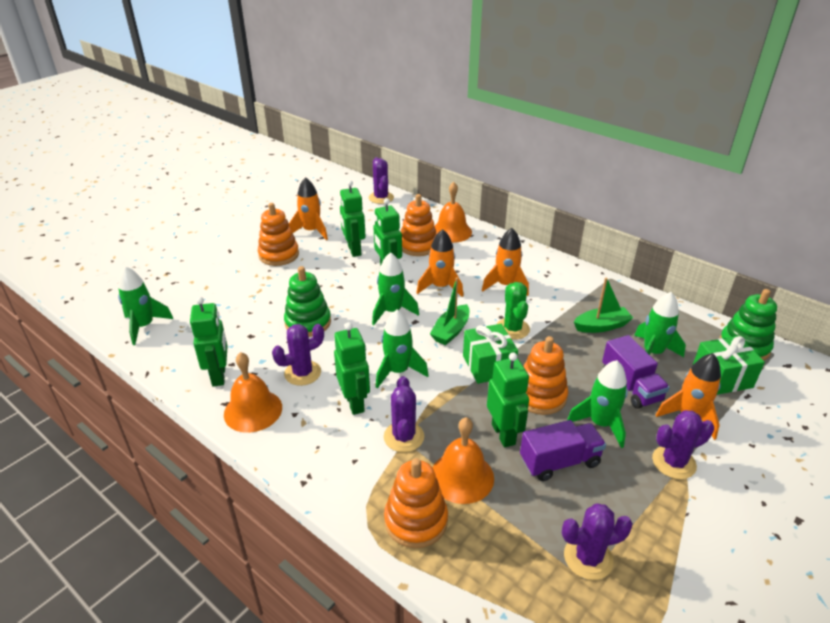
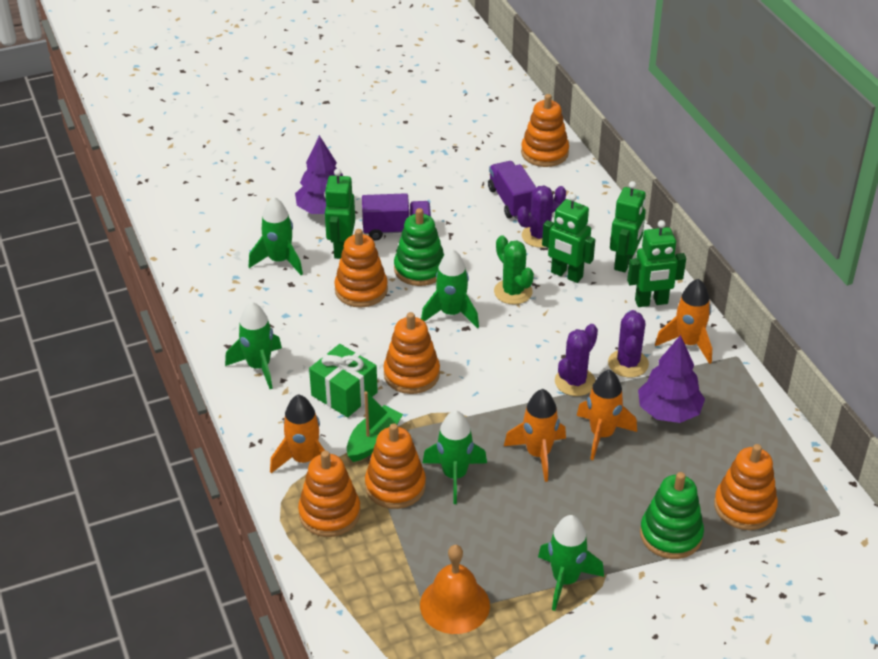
green boat: 2 -> 1
green gift: 2 -> 1
green robot: 5 -> 4
orange bell: 3 -> 1
orange stacking toy: 4 -> 6
purple cactus: 5 -> 3
purple tree: 0 -> 2

